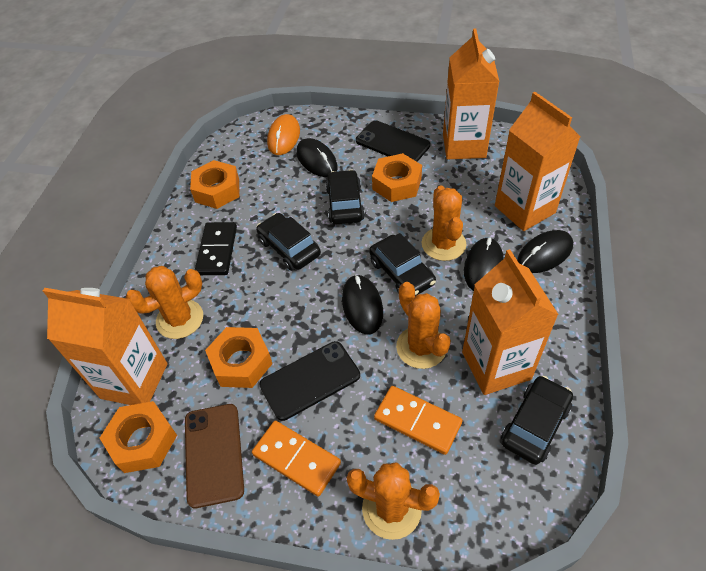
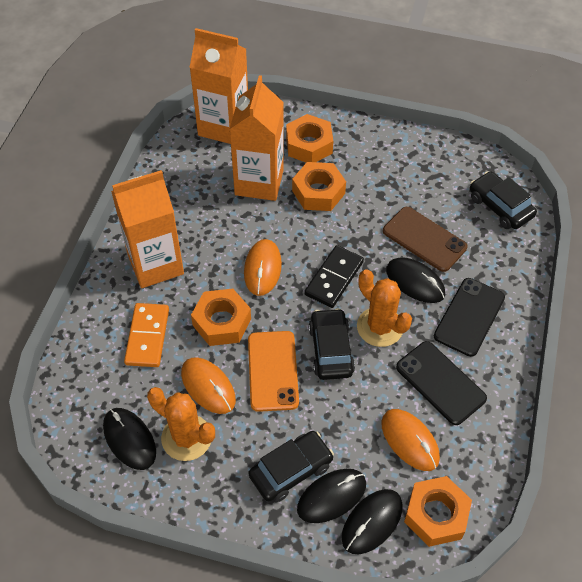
black car: 4 -> 3
orange cactus: 4 -> 2
orange carton: 4 -> 3
orange domino: 2 -> 1
orange mouse: 1 -> 3
orange phone: 0 -> 1

